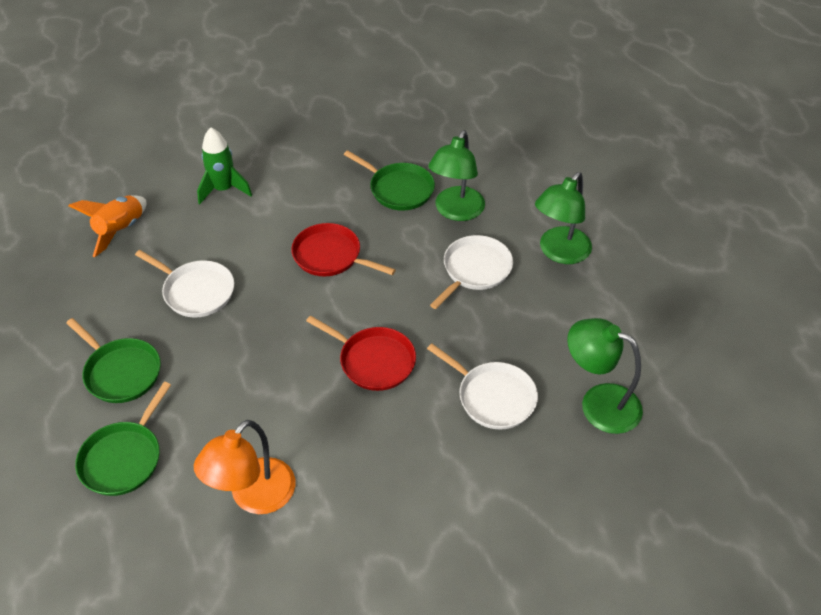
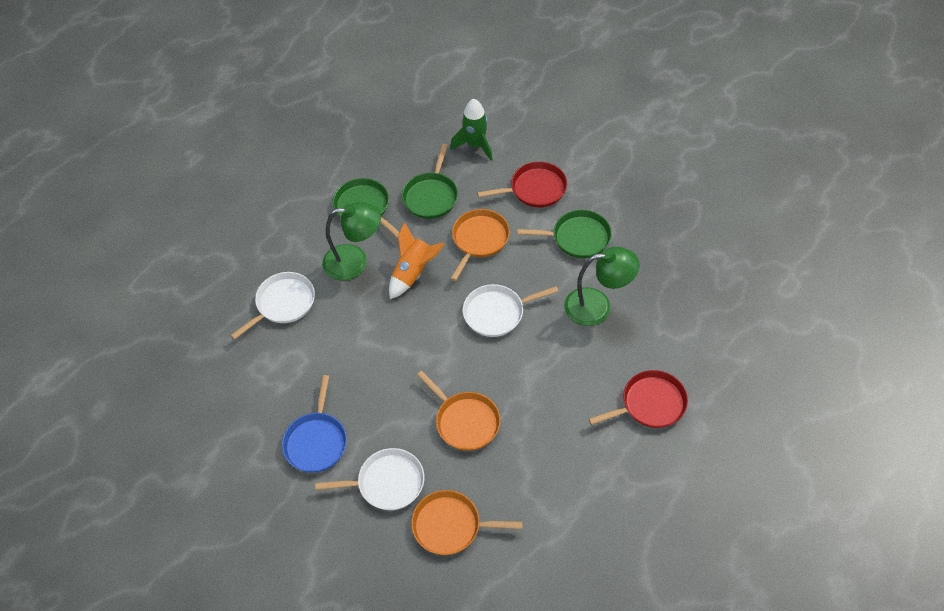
blue pan: 0 -> 1
green lamp: 3 -> 2
orange lamp: 1 -> 0
orange pan: 0 -> 3

